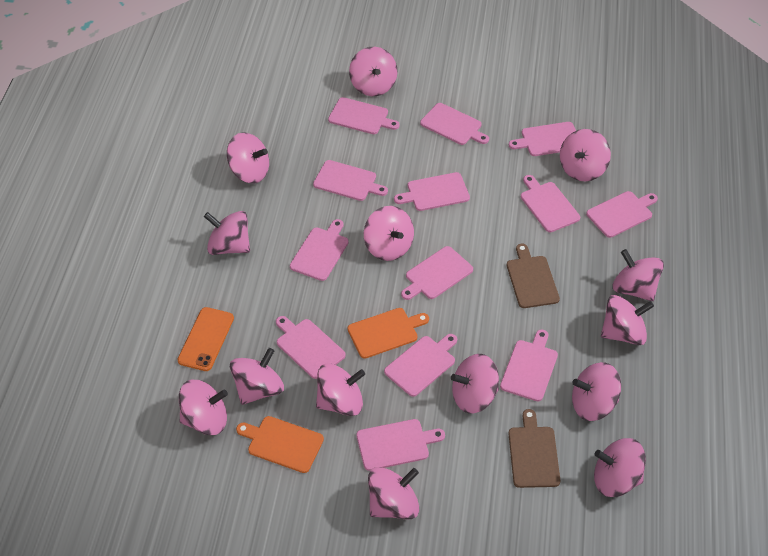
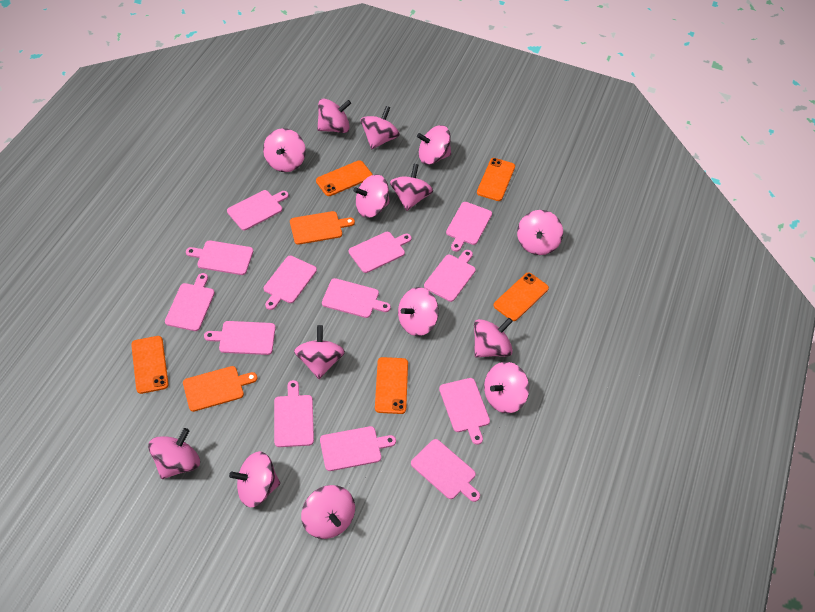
brown cutting board: 2 -> 0
orange phone: 1 -> 5

